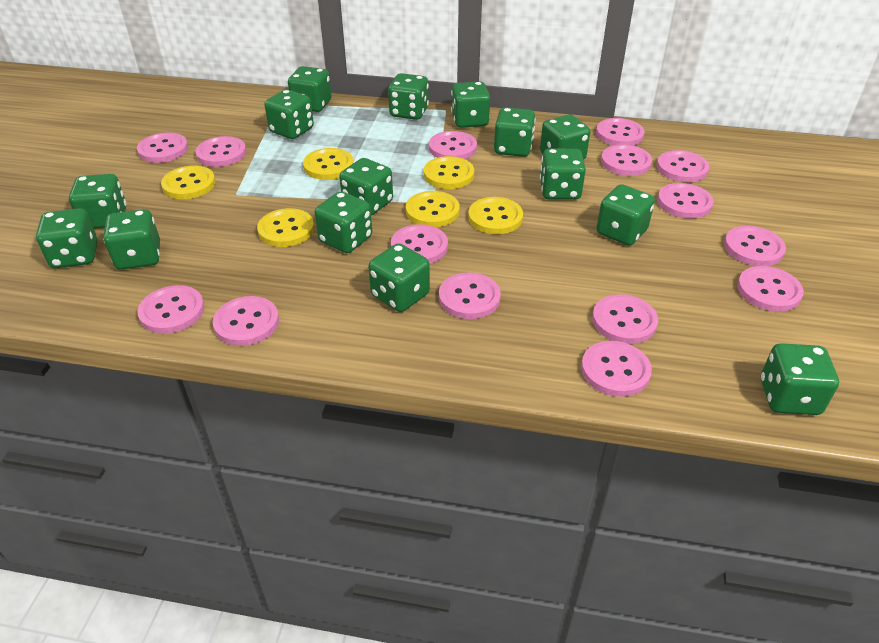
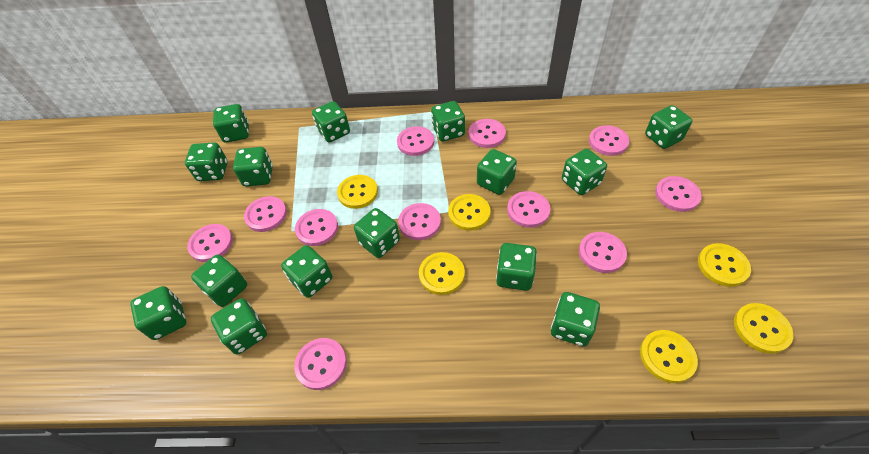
pink button: 15 -> 11

